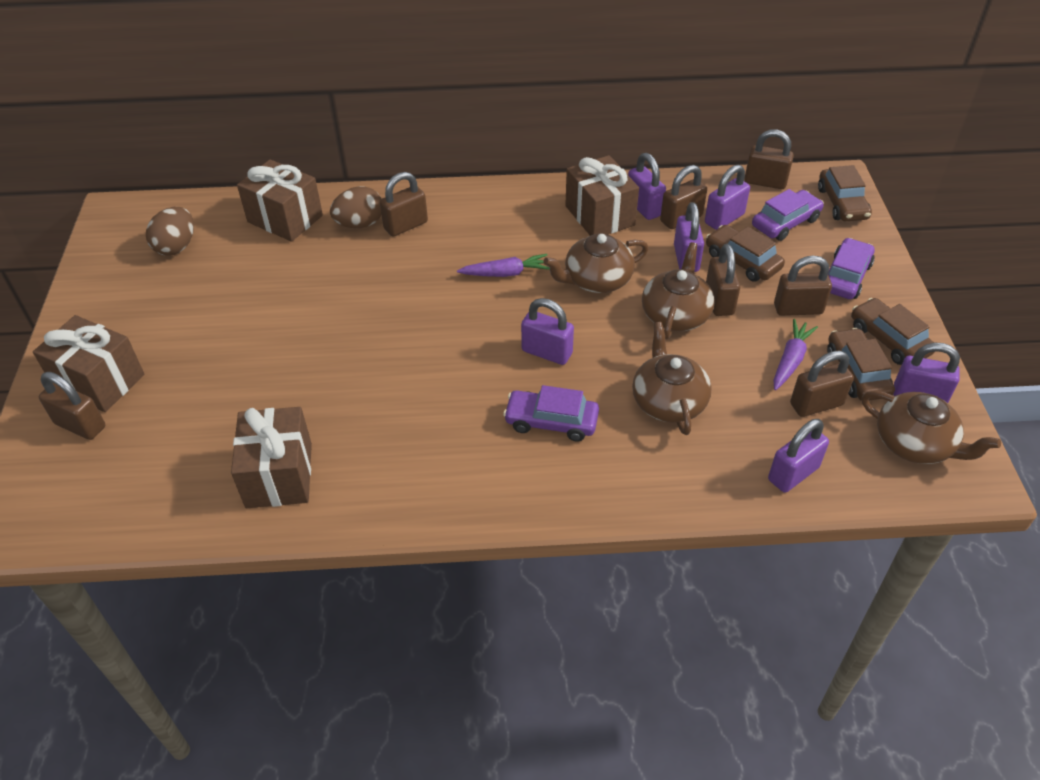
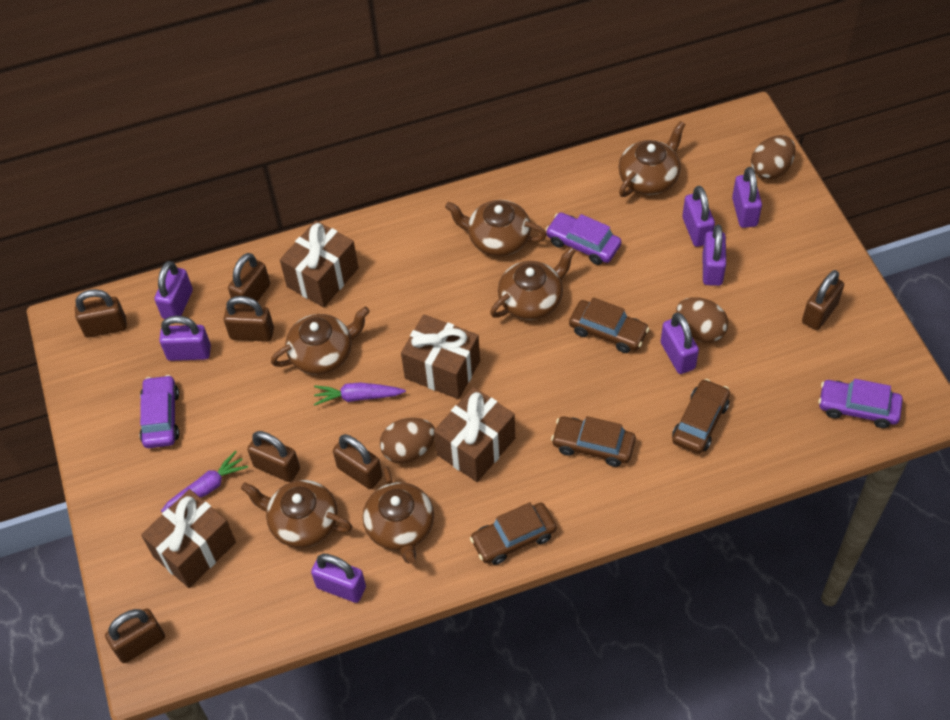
brown egg: 2 -> 3
brown teapot: 4 -> 6
purple padlock: 6 -> 7

